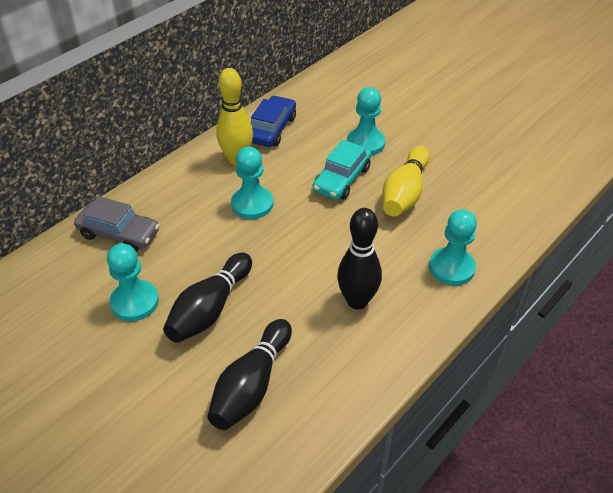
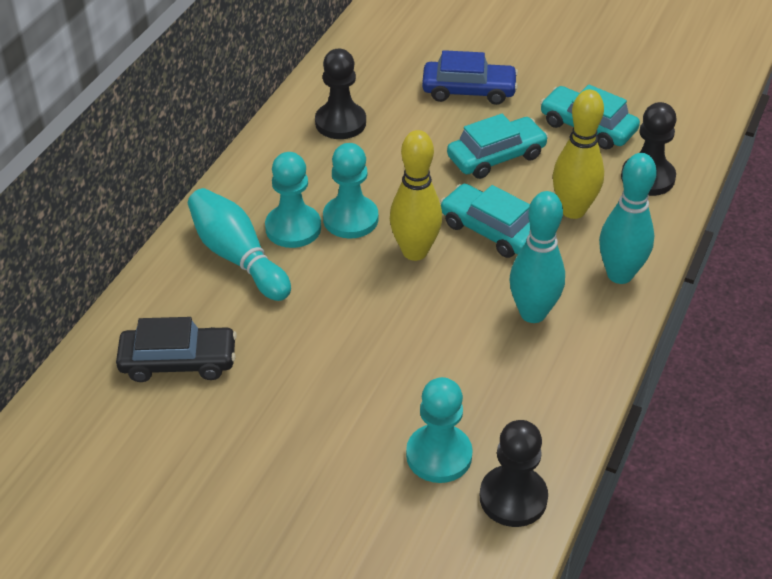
black bowling pin: 3 -> 0
black car: 0 -> 1
black pawn: 0 -> 3
grey car: 1 -> 0
turquoise bowling pin: 0 -> 3
turquoise car: 1 -> 3
turquoise pawn: 4 -> 3

